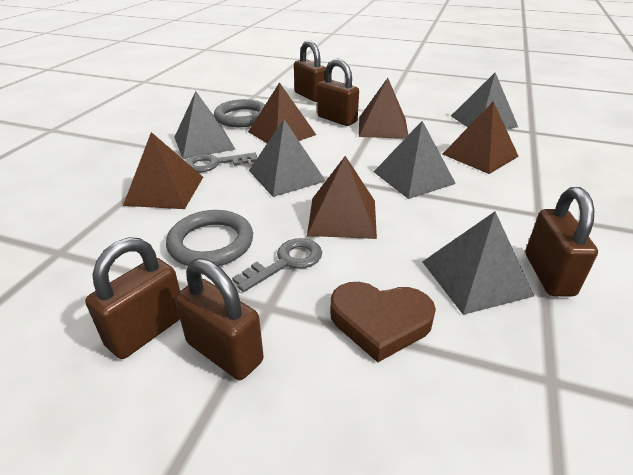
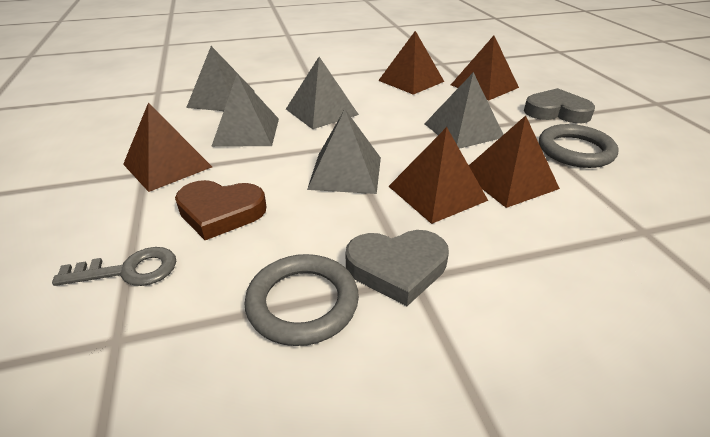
brown padlock: 5 -> 0
grey heart: 0 -> 2
grey key: 2 -> 1

